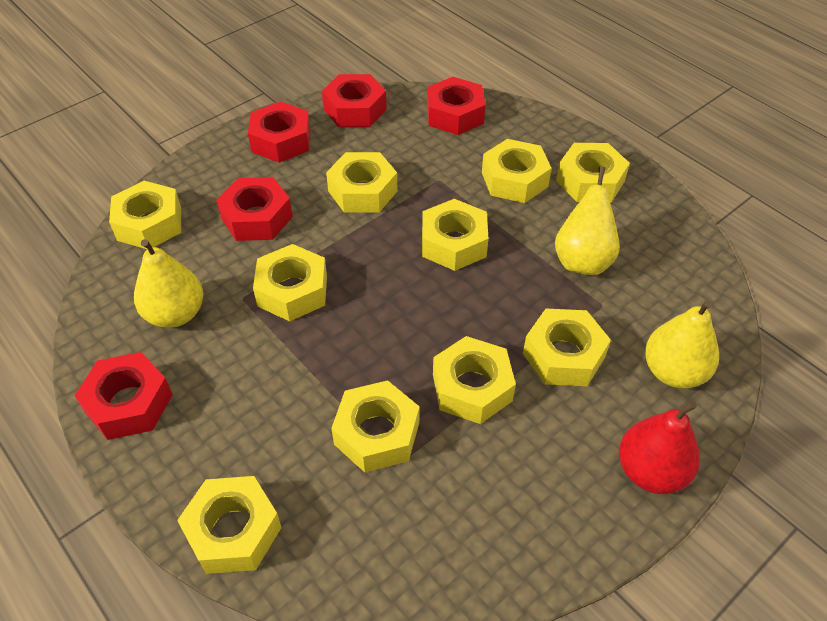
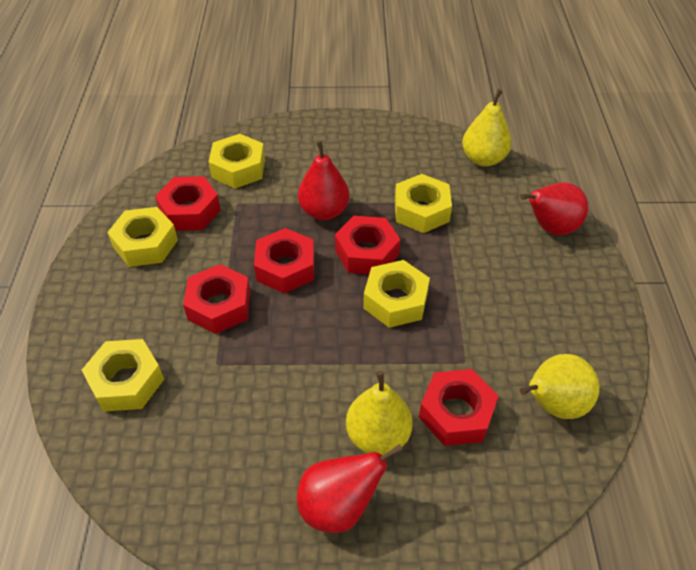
red pear: 1 -> 3
yellow nut: 10 -> 5

